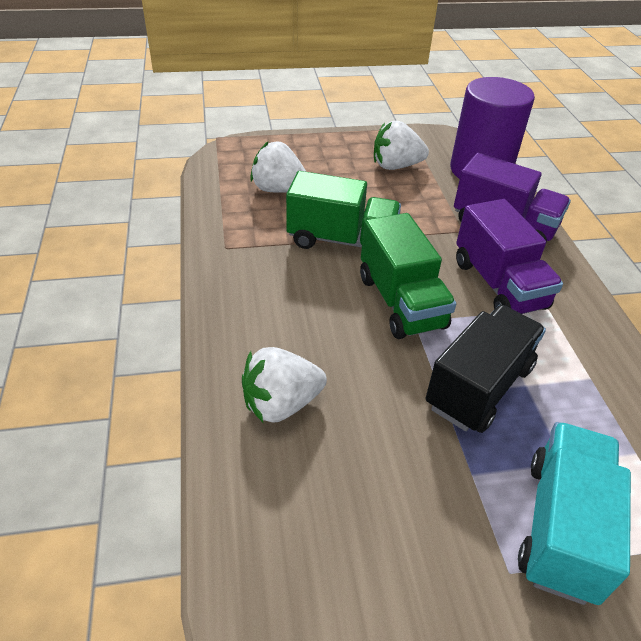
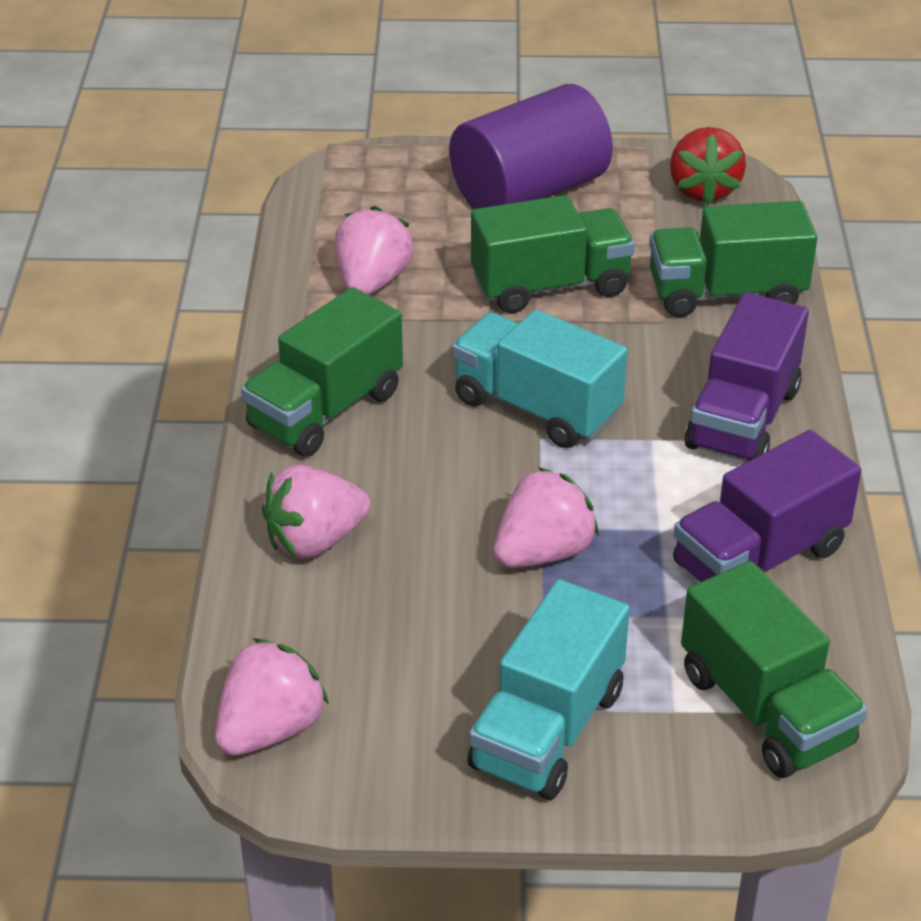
black truck: 1 -> 0
green truck: 2 -> 4
pink strawberry: 0 -> 4
red strawberry: 0 -> 1
turquoise truck: 1 -> 2
white strawberry: 3 -> 0

